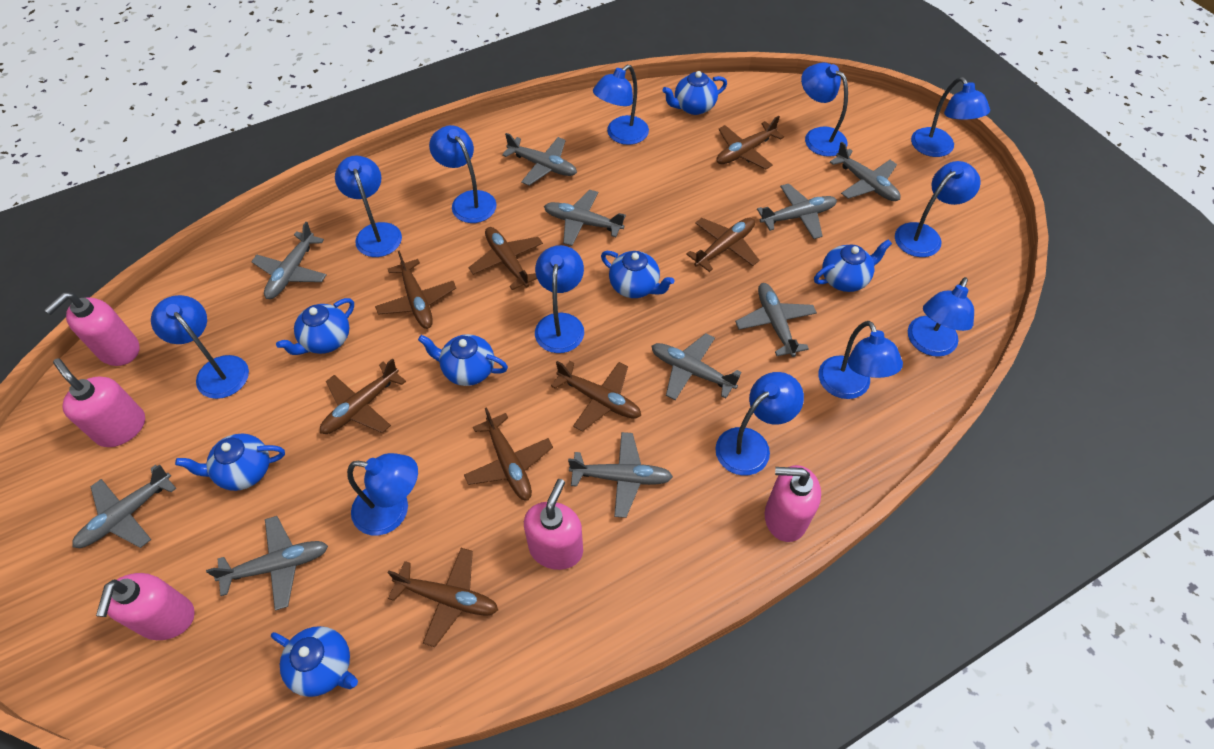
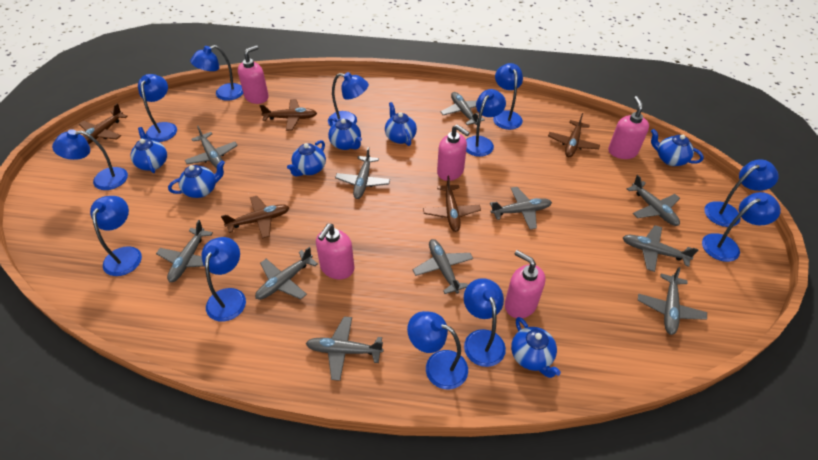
brown plane: 8 -> 5
grey plane: 10 -> 11

